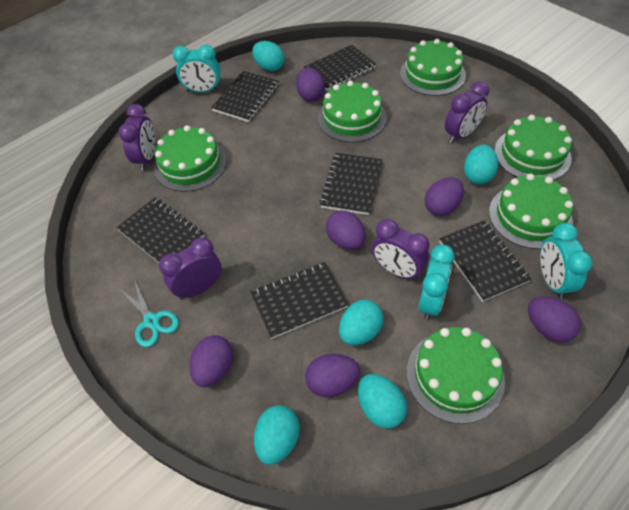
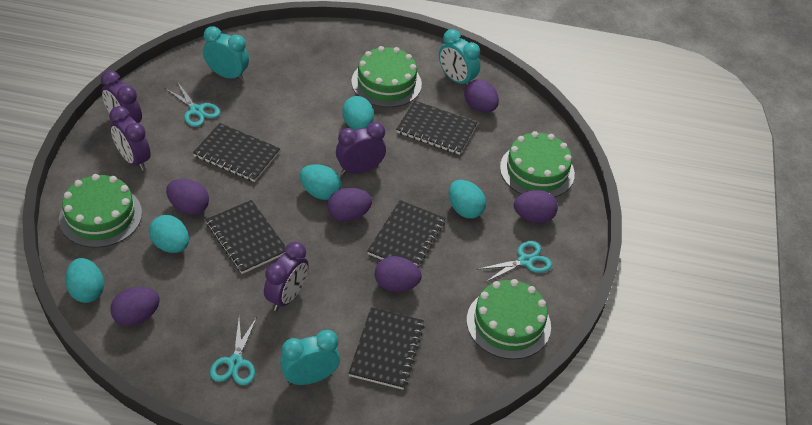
black notebook: 6 -> 5
green cake: 6 -> 4
turquoise scissors: 1 -> 3

